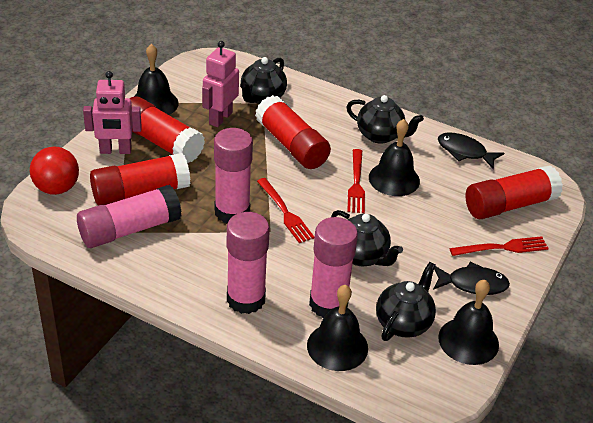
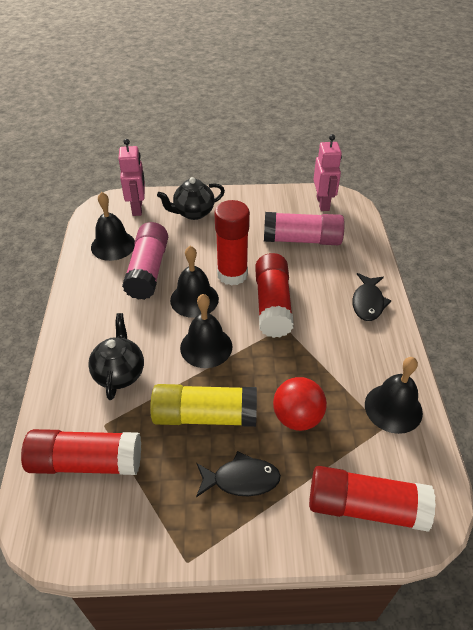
black teapot: 4 -> 2
pink glue stick: 4 -> 2
red fork: 3 -> 0
yellow glue stick: 0 -> 1

